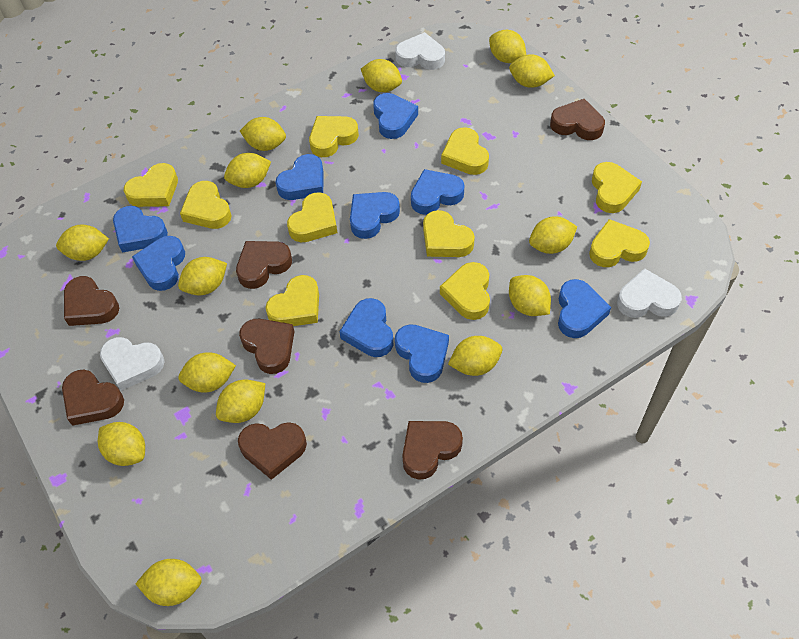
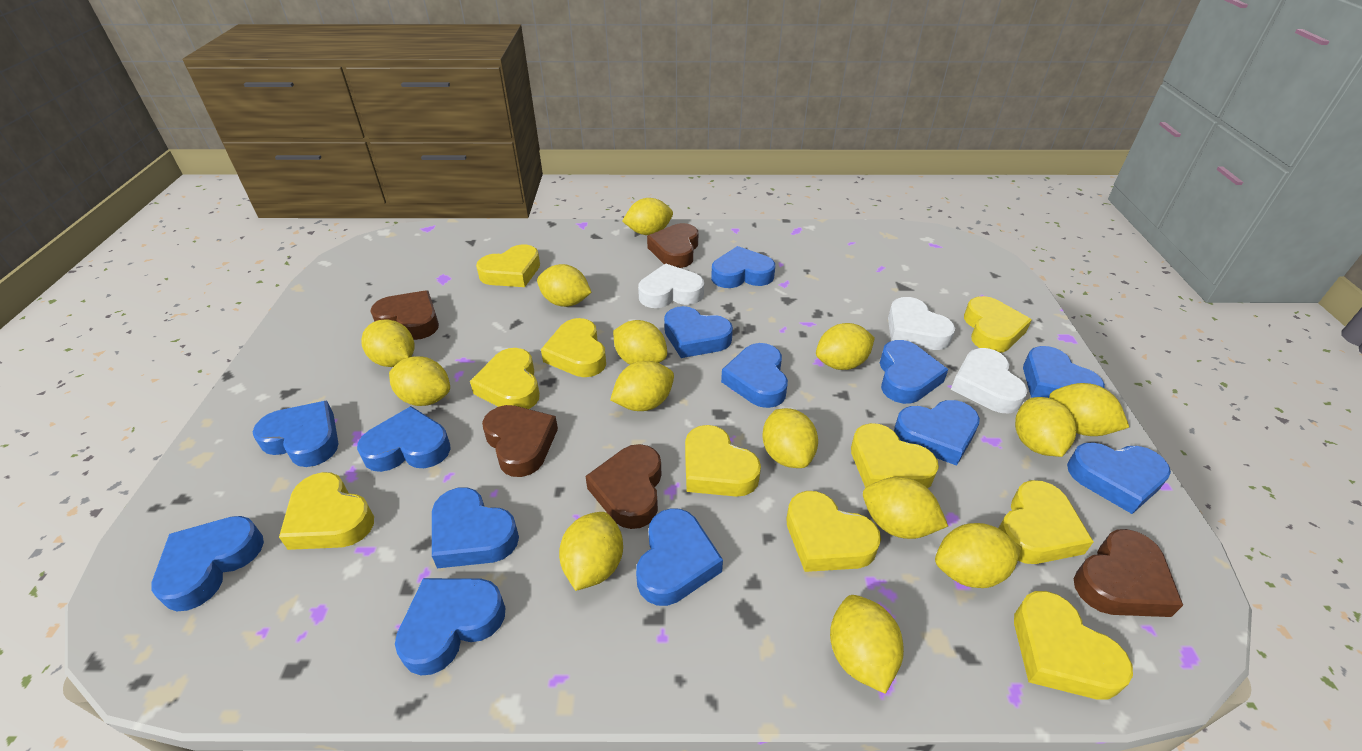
blue heart: 9 -> 13
brown heart: 7 -> 5

